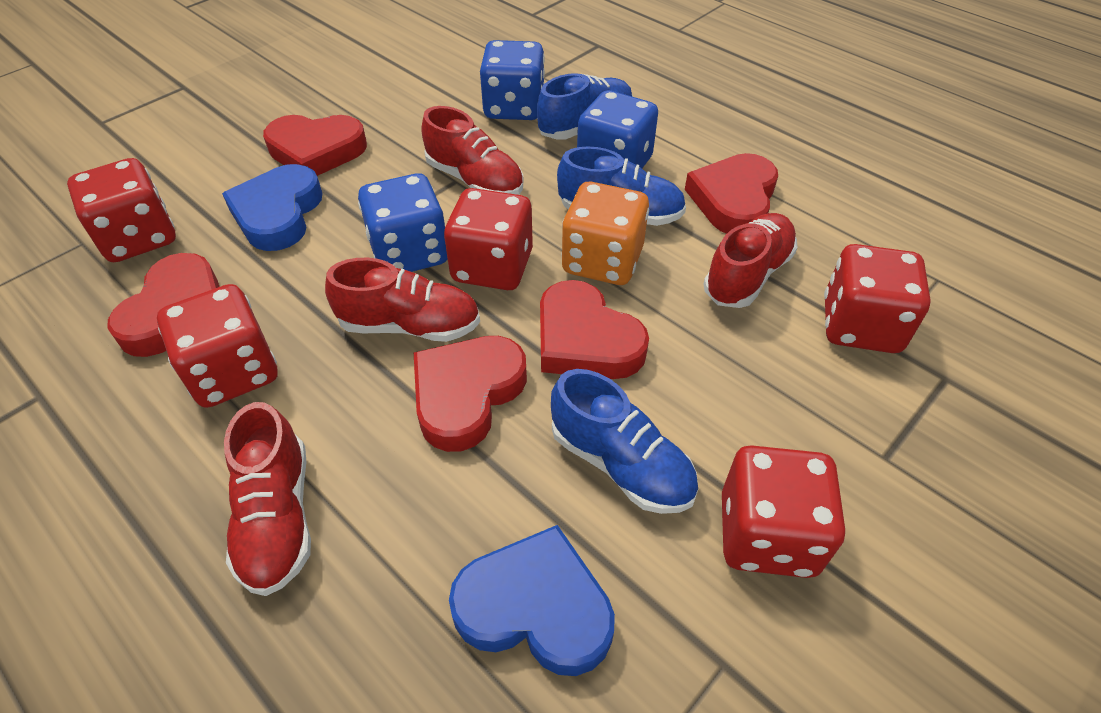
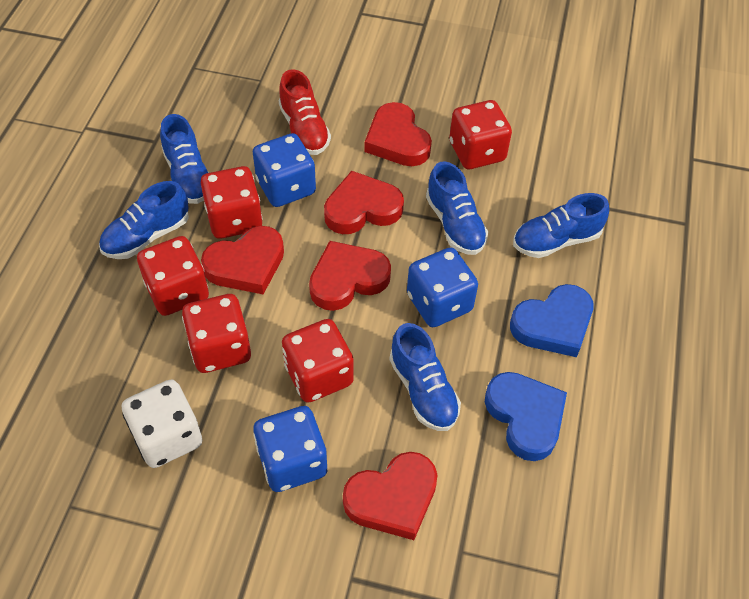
blue shoe: 3 -> 5
orange dice: 1 -> 0
red shoe: 4 -> 1
white dice: 0 -> 1

